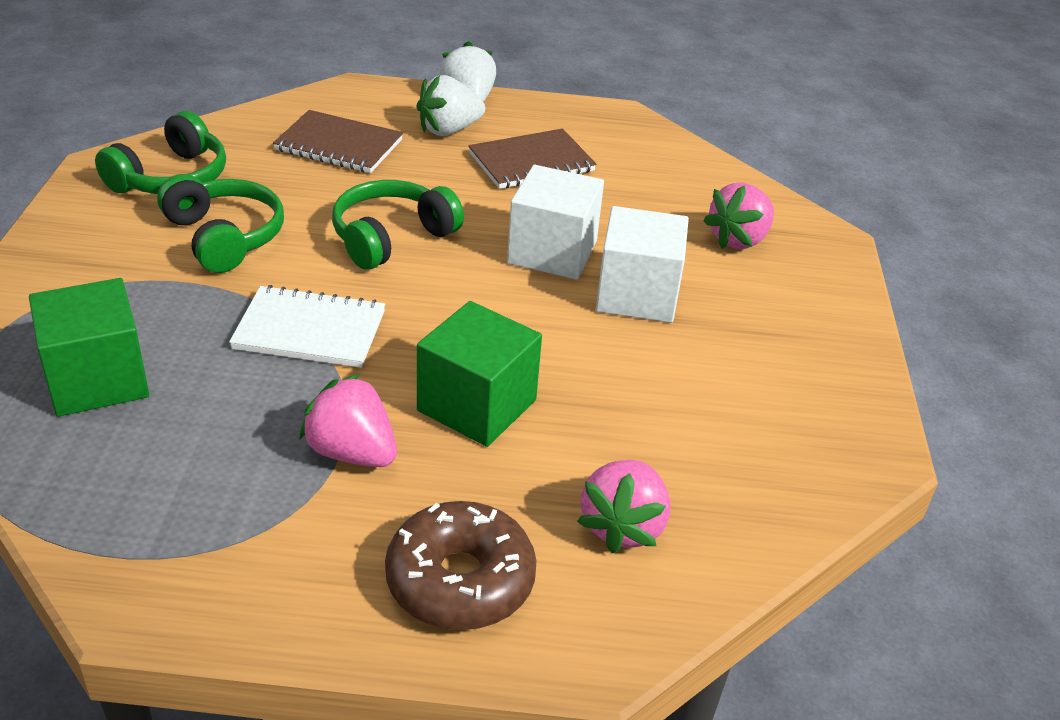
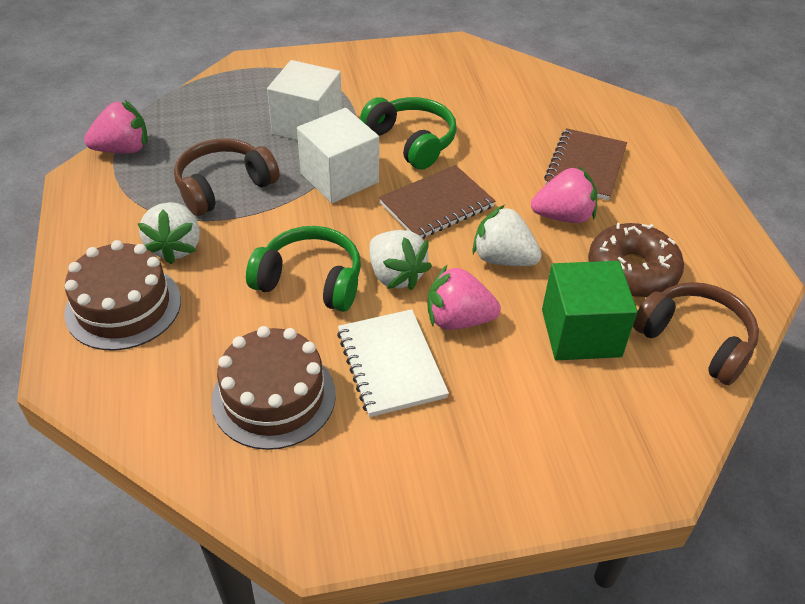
brown cake: 0 -> 2
brown headphones: 0 -> 2
green cube: 2 -> 1
green headphones: 3 -> 2
white strawberry: 2 -> 3

